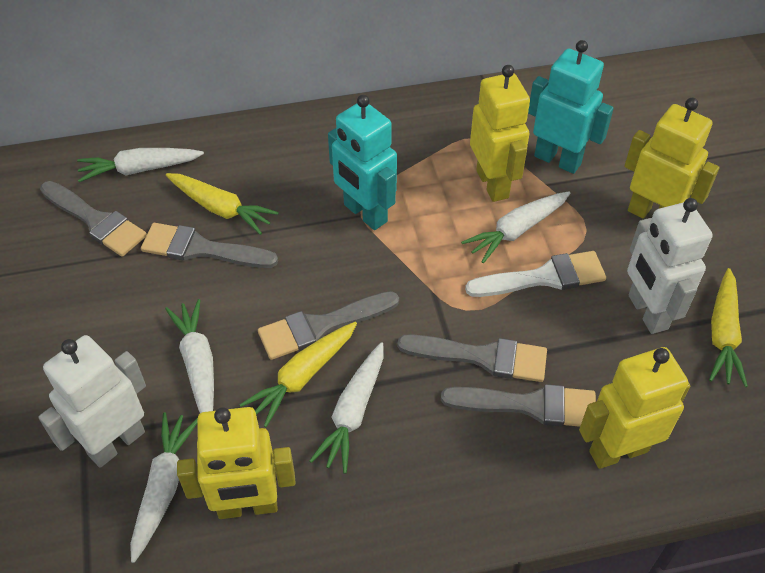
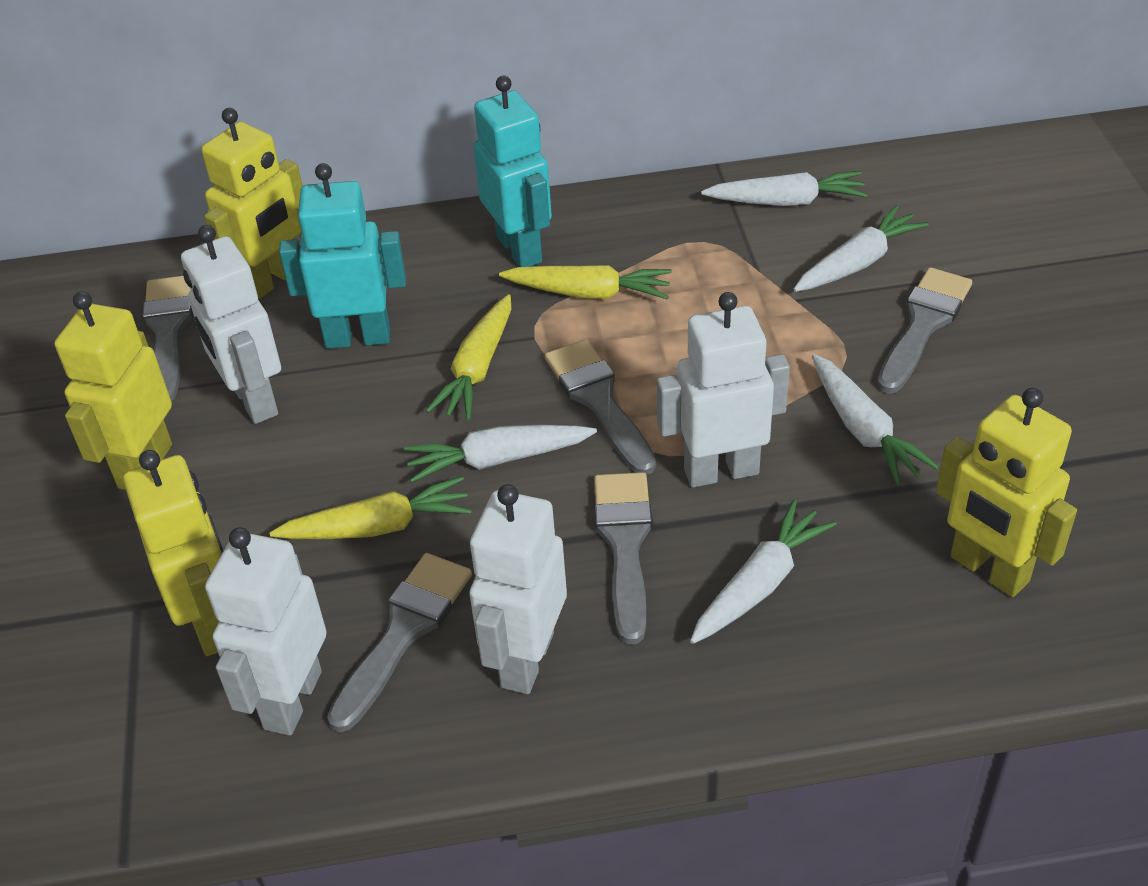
white brush: 1 -> 0
white robot: 2 -> 4

